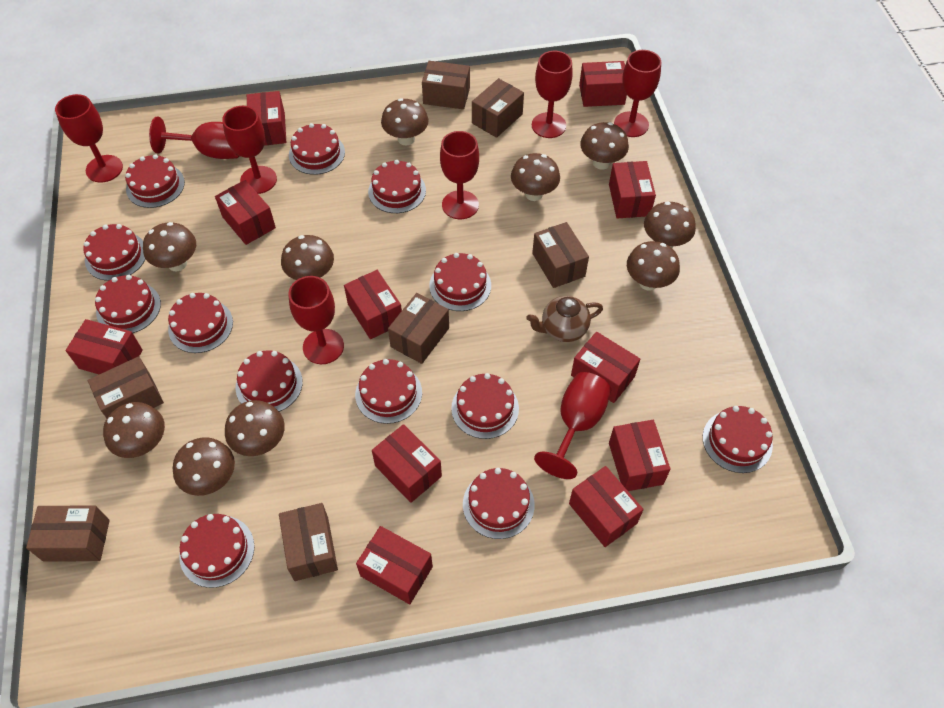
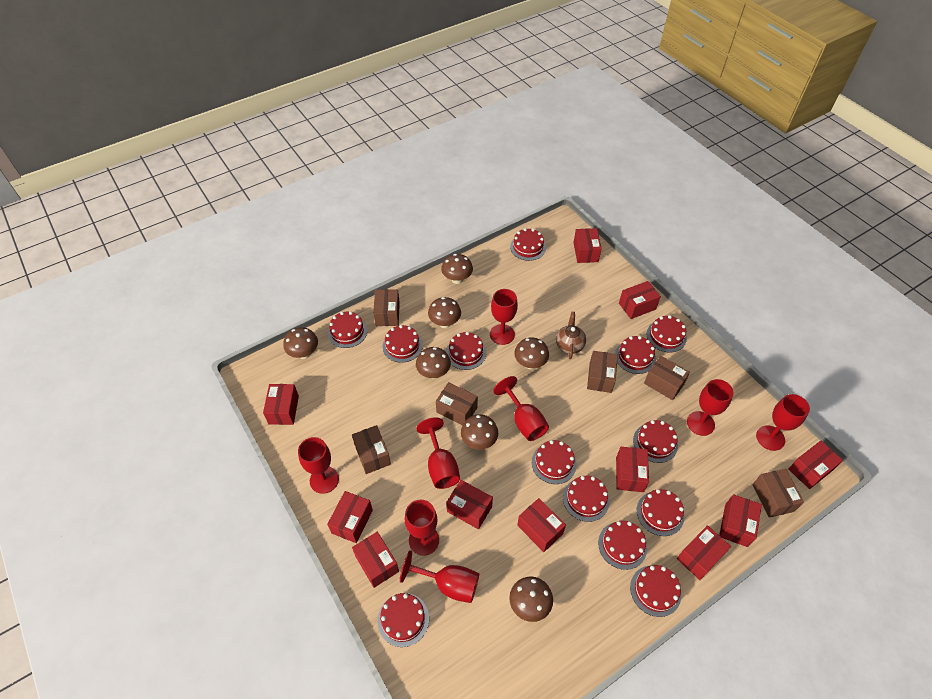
brown box: 7 -> 6
brown mushroom: 10 -> 7

